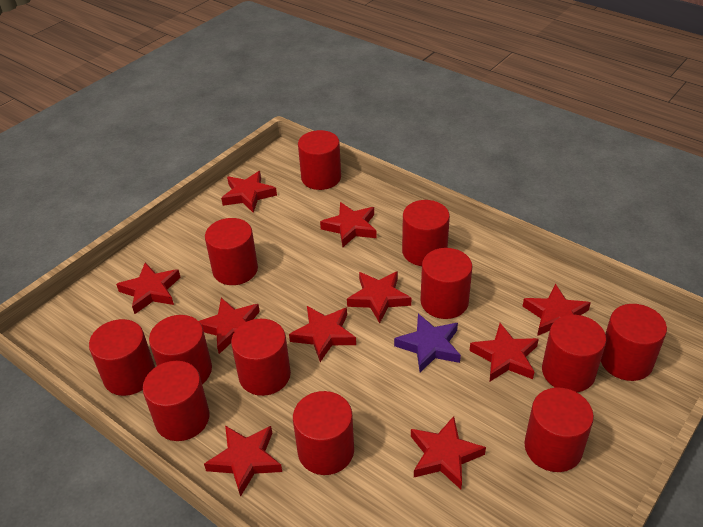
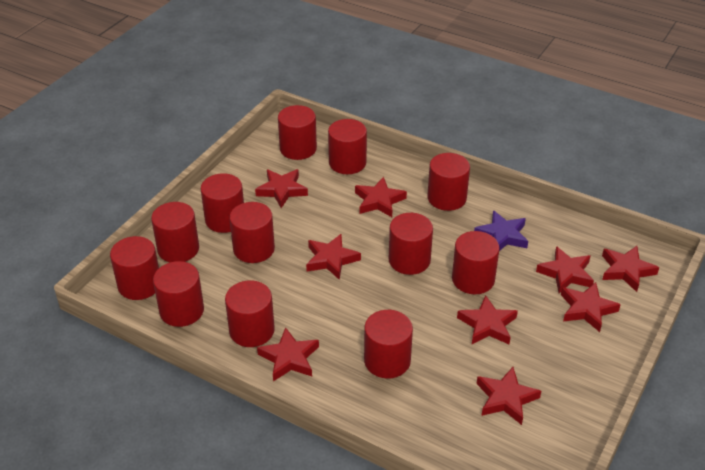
red star: 10 -> 9

